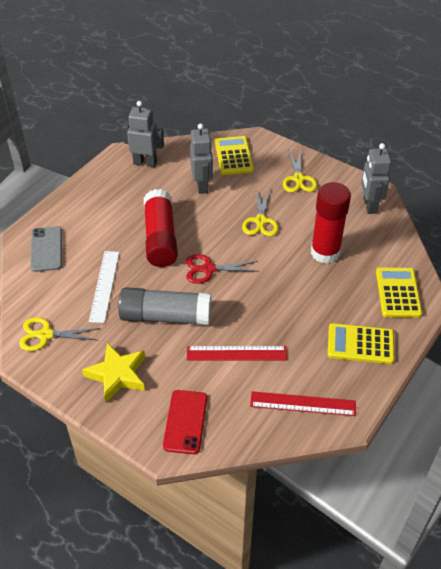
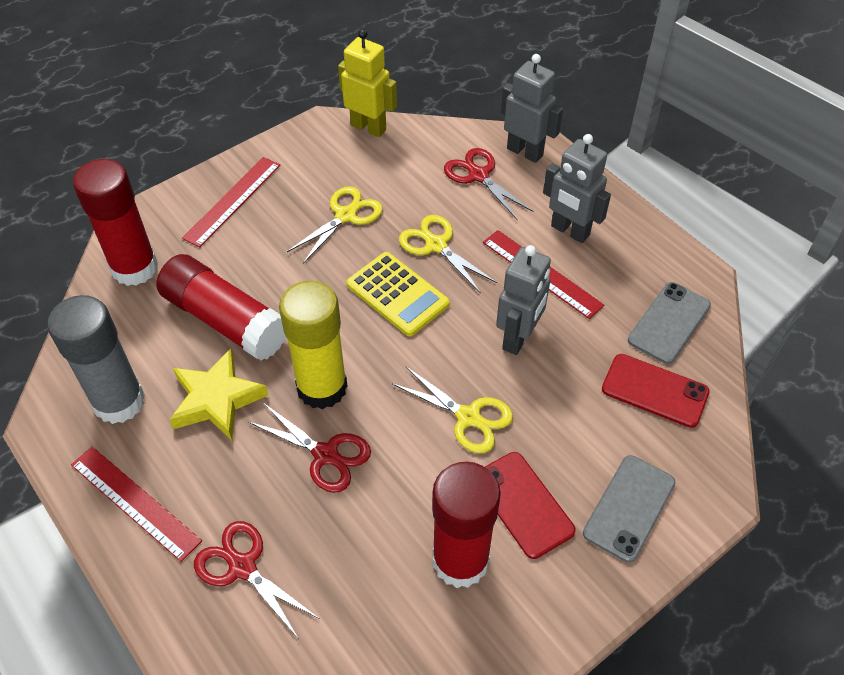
grey phone: 1 -> 2
red glue stick: 2 -> 3
red phone: 1 -> 2
red ruler: 2 -> 3
red scissors: 1 -> 3
white ruler: 1 -> 0
yellow calculator: 3 -> 1
yellow glue stick: 0 -> 1
yellow robot: 0 -> 1

